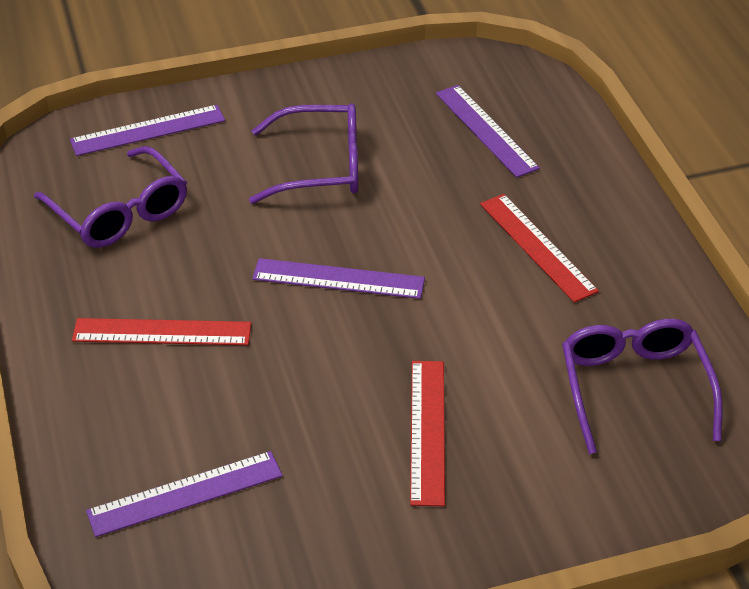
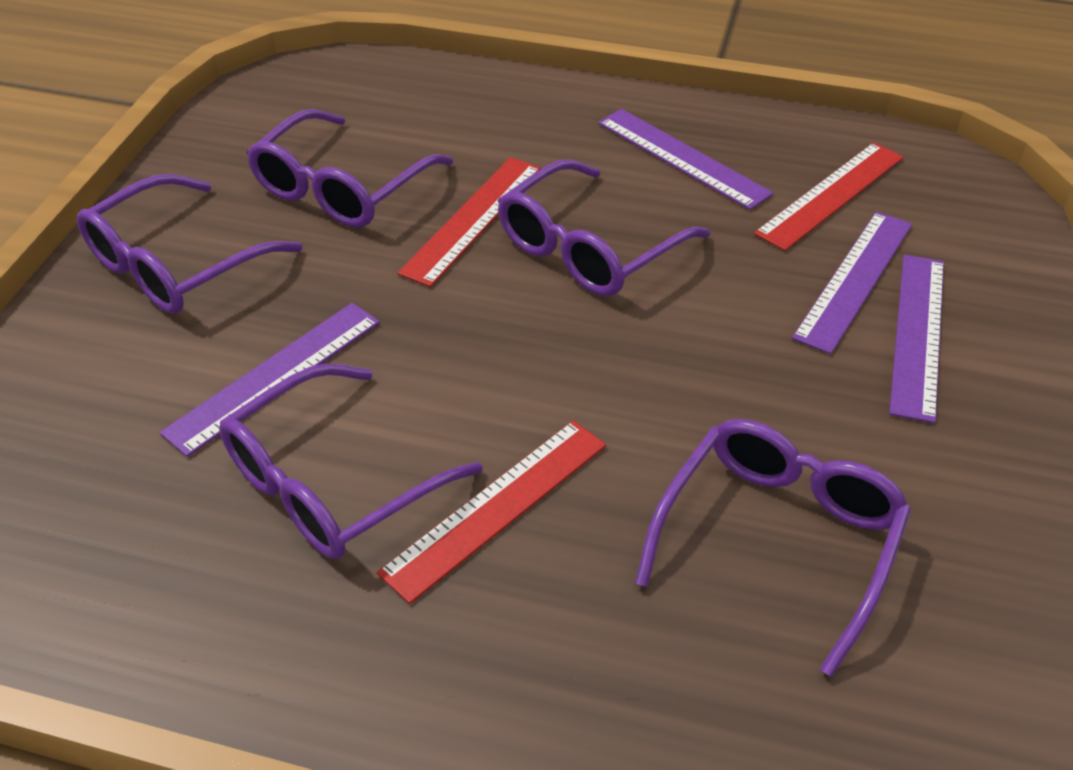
purple glasses: 3 -> 5

